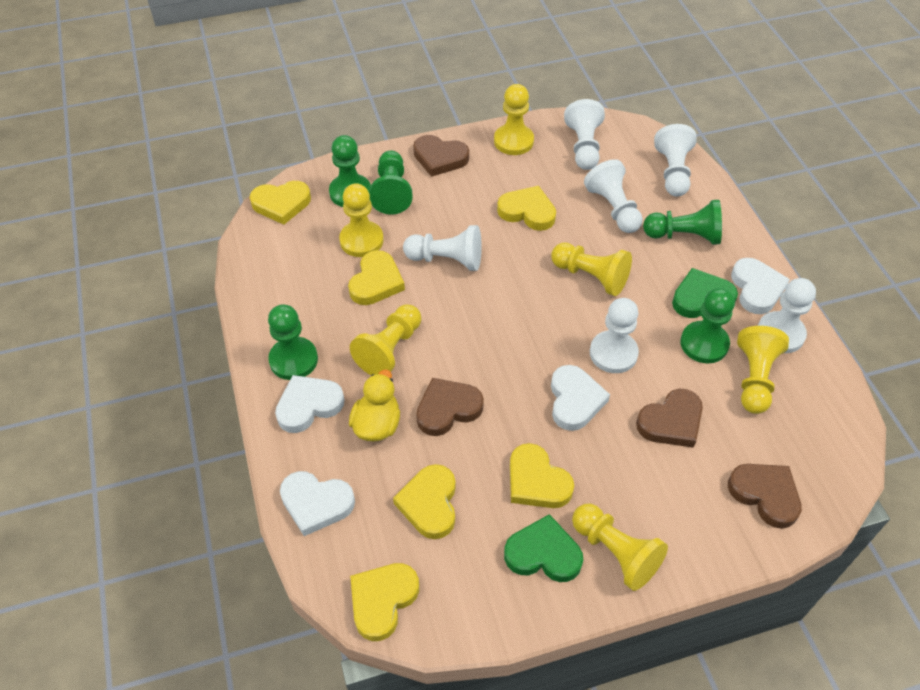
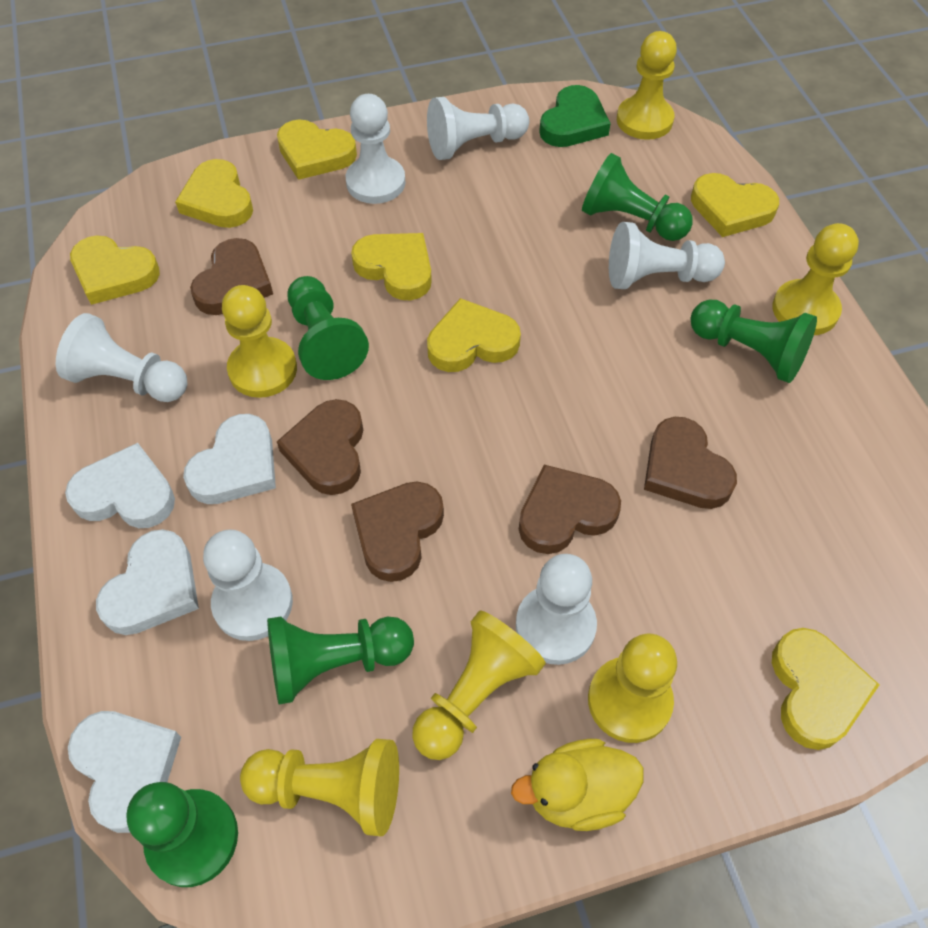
brown heart: 4 -> 5
green heart: 2 -> 1
yellow heart: 6 -> 7

